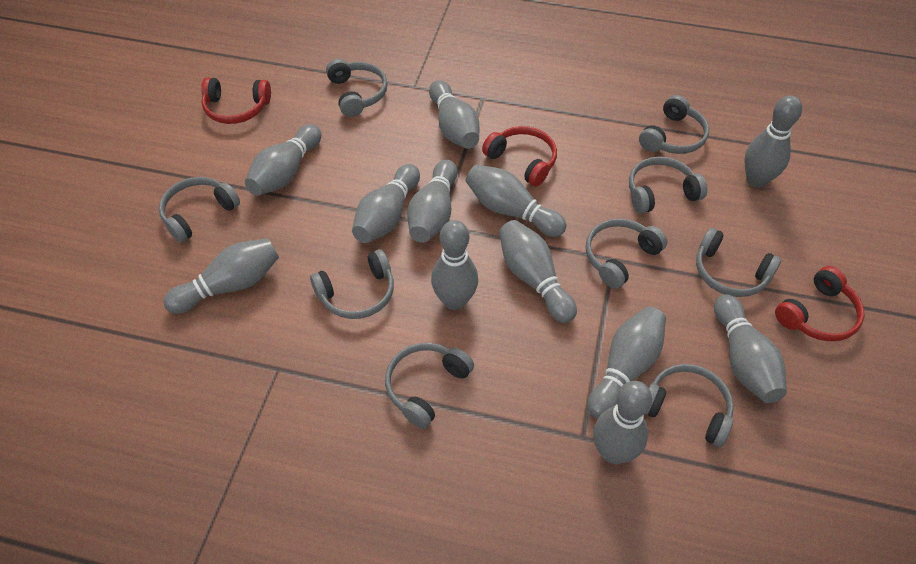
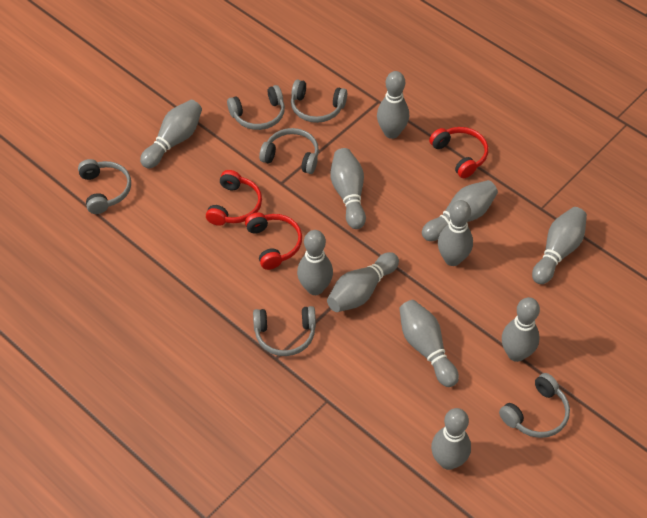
grey bowling pin: 12 -> 11
grey headphones: 9 -> 6

